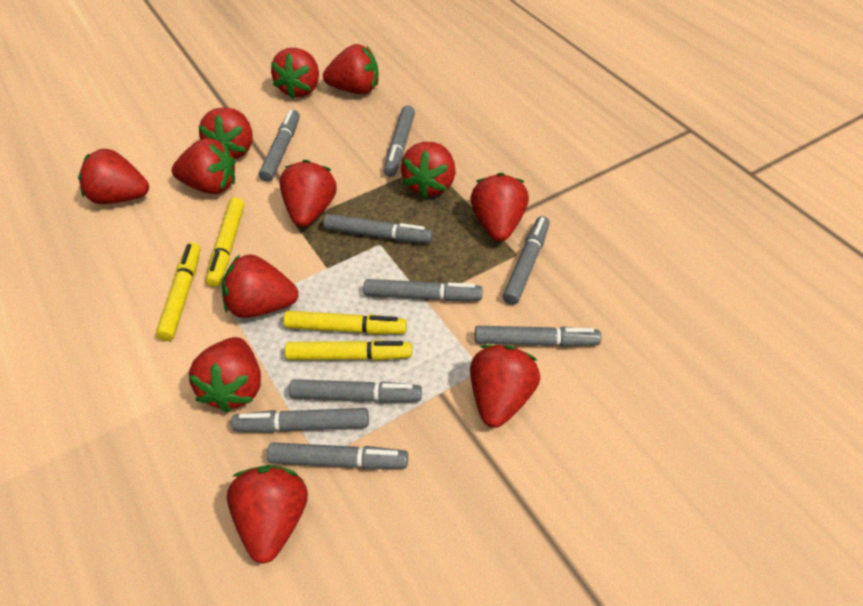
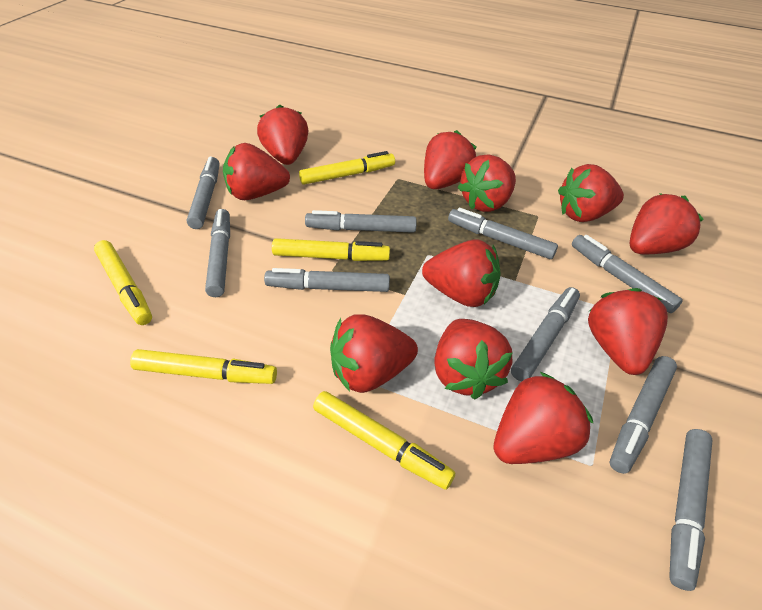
red strawberry: 12 -> 11
yellow marker: 4 -> 5

